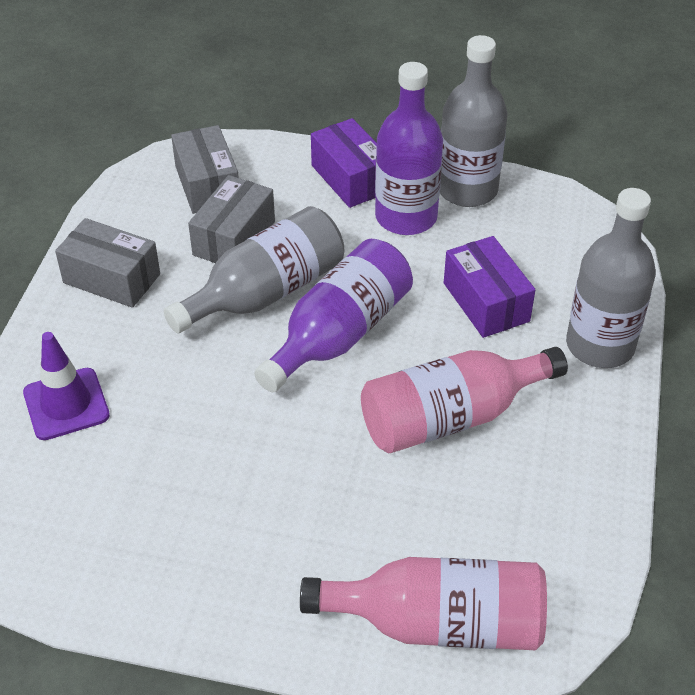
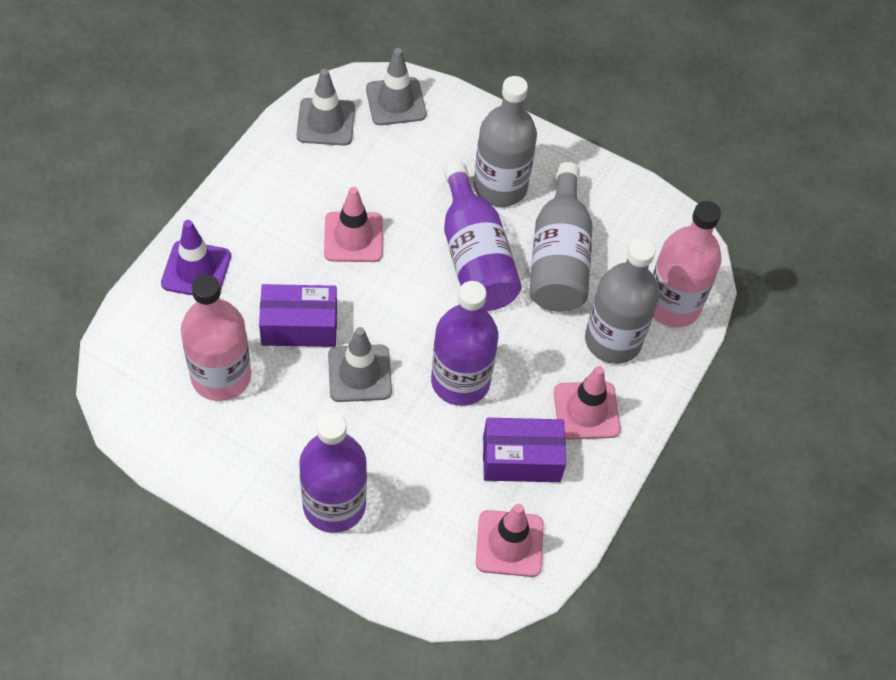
grey box: 3 -> 0
grey traffic cone: 0 -> 3
pink traffic cone: 0 -> 3
purple bottle: 2 -> 3

